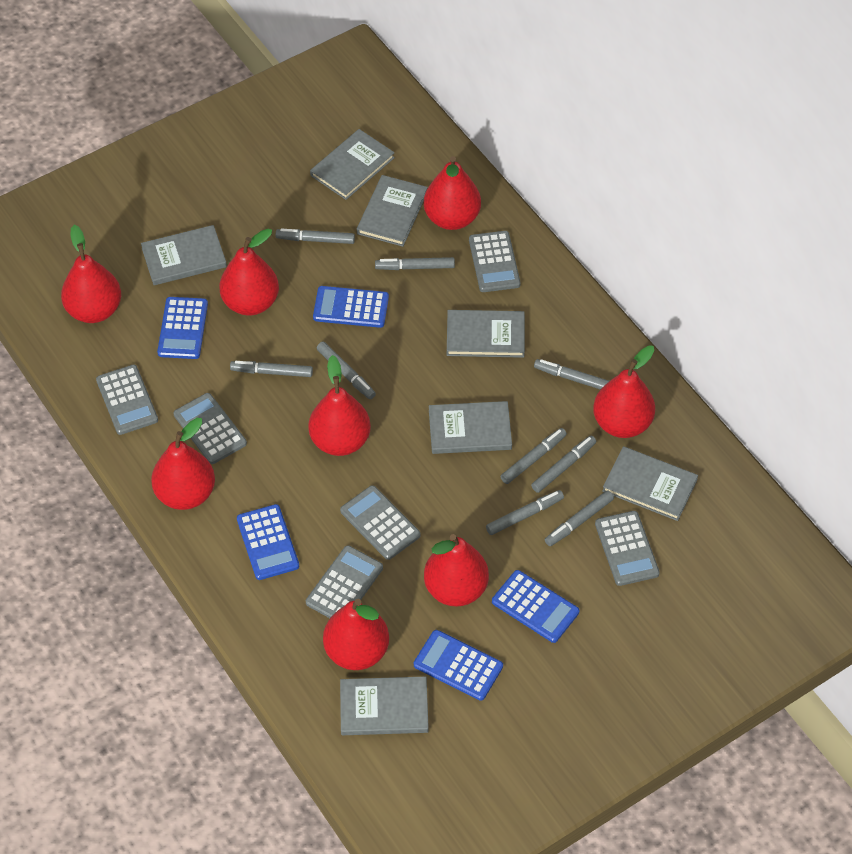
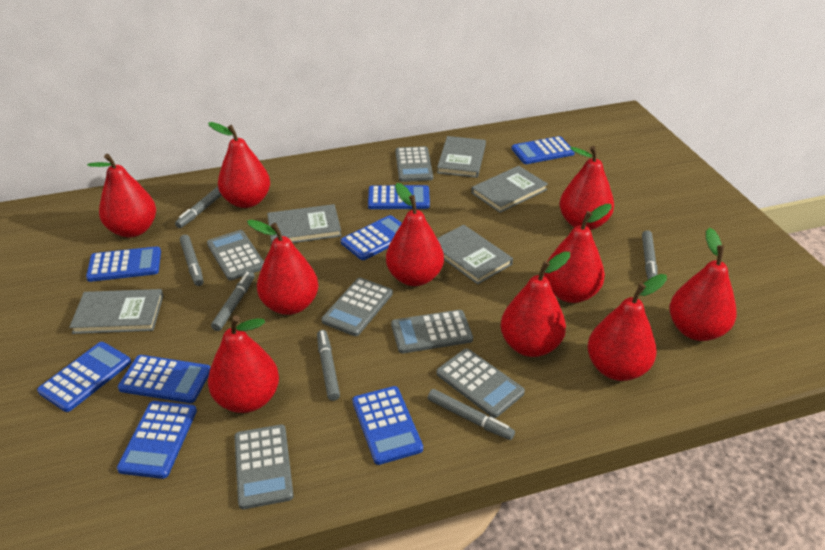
blue calculator: 5 -> 8
grey book: 7 -> 5
grey marker: 9 -> 6
red pear: 8 -> 10

